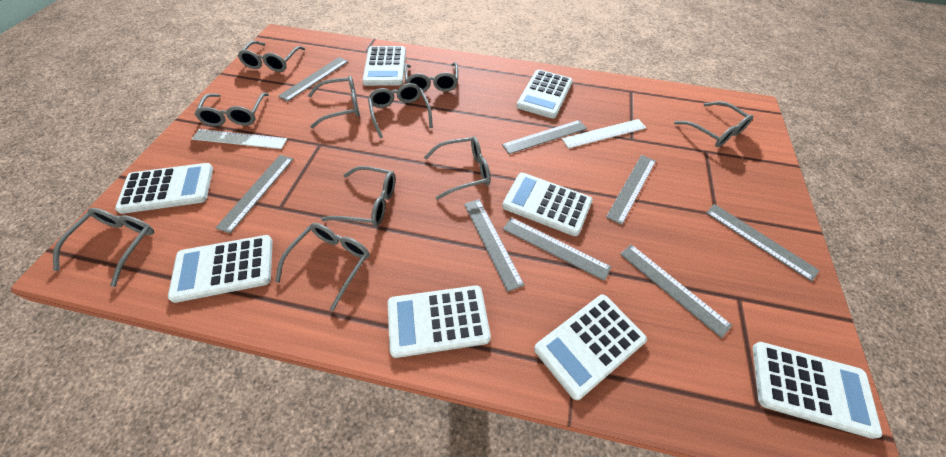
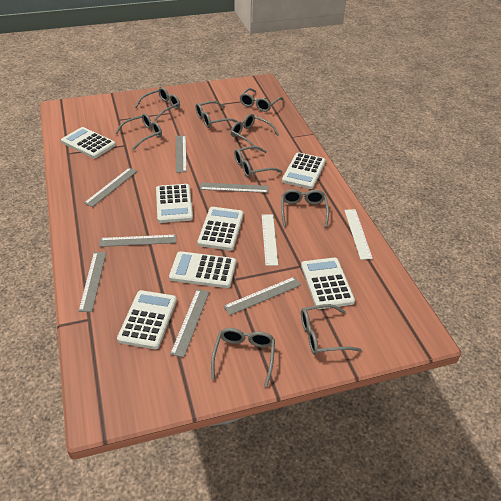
grey glasses: 10 -> 9
grey ruler: 8 -> 7
white calculator: 8 -> 7

